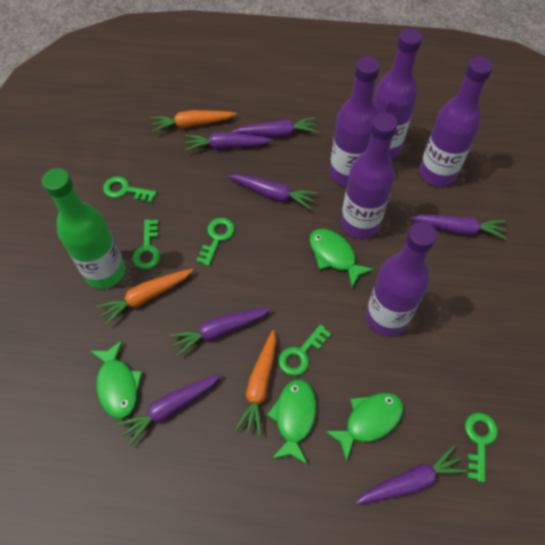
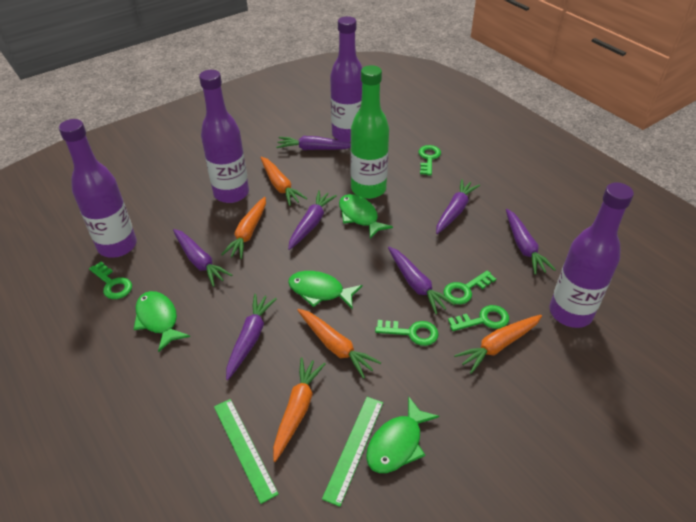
green ruler: 0 -> 2
orange carrot: 3 -> 5
purple bottle: 5 -> 4

